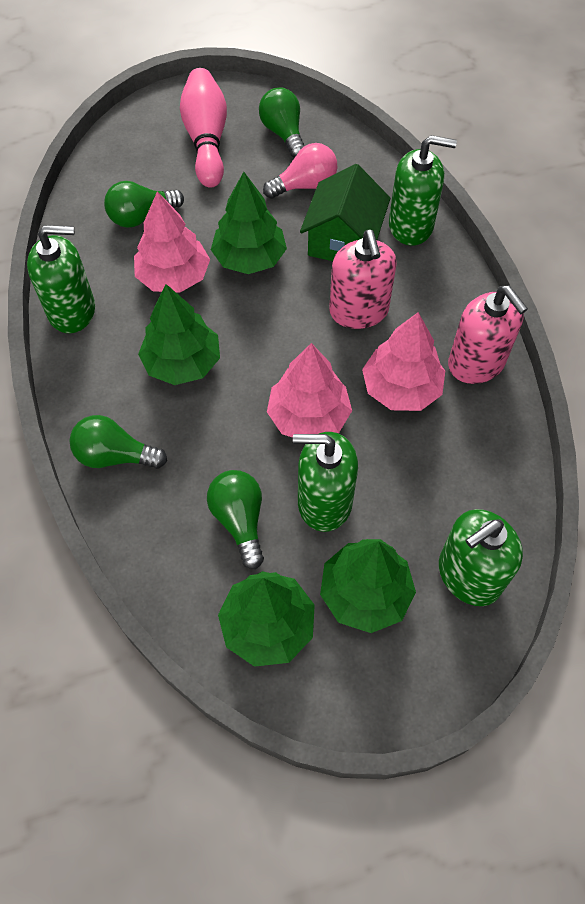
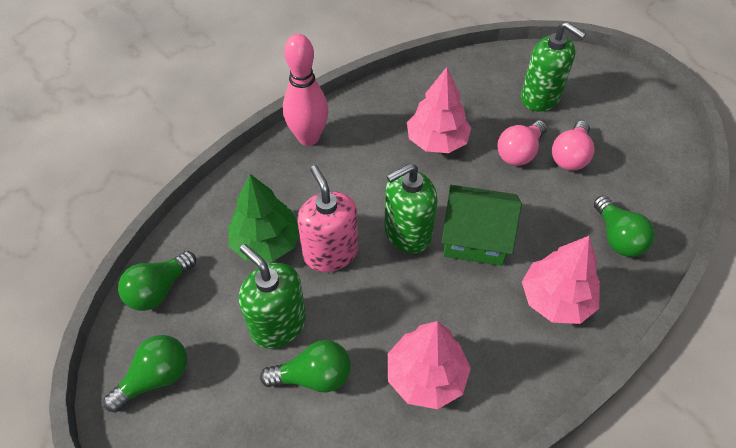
green soap dispenser: 4 -> 3
green tree: 4 -> 1
pink light bulb: 1 -> 2
pink soap dispenser: 2 -> 1

